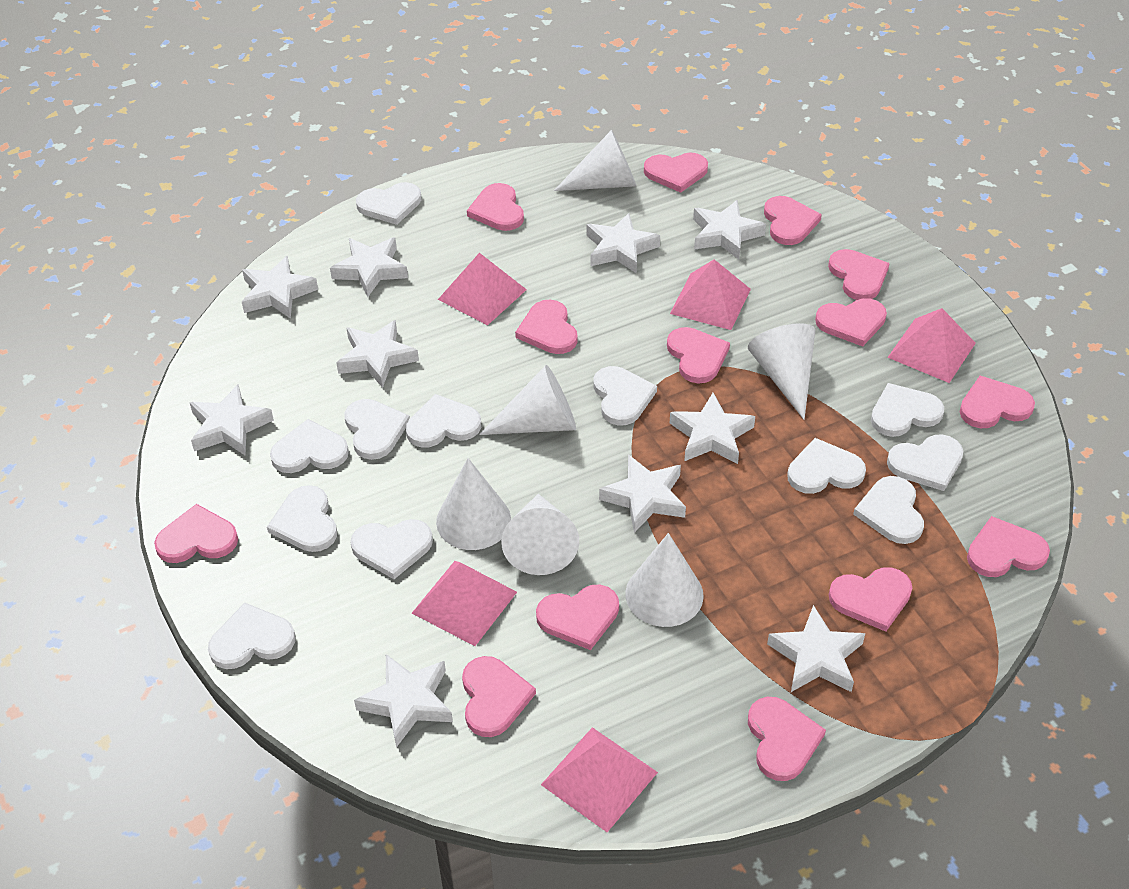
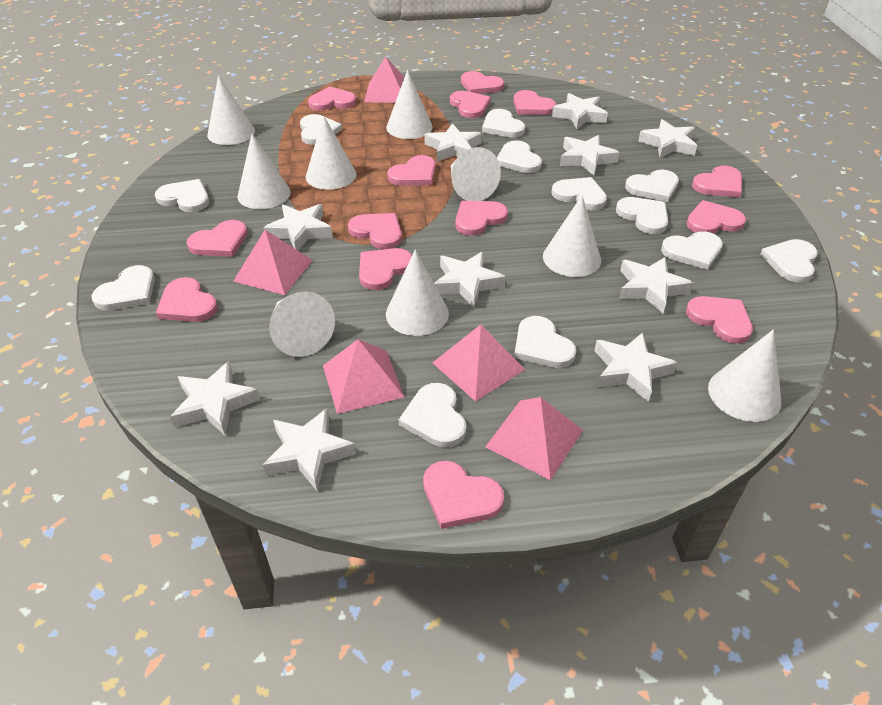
white cone: 6 -> 9

